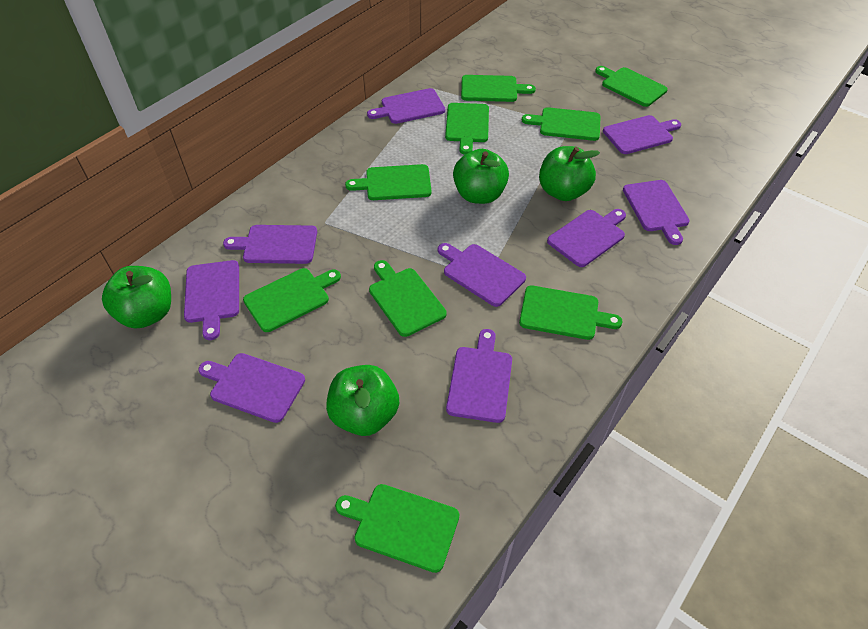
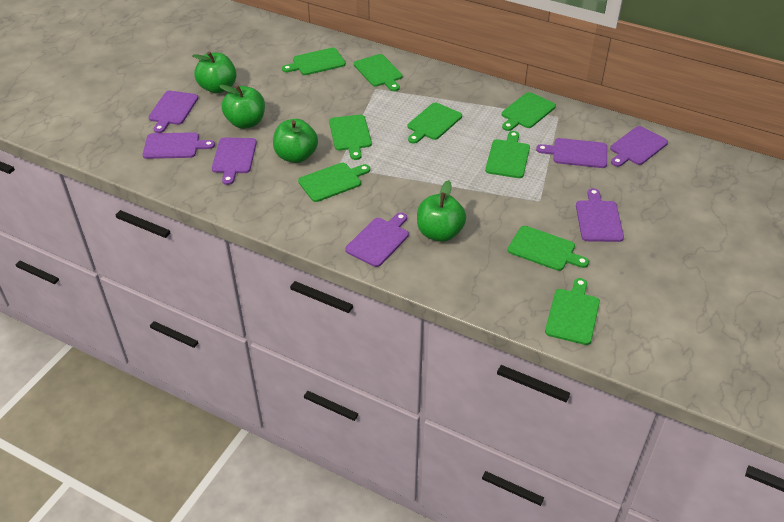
purple cutting board: 9 -> 7

